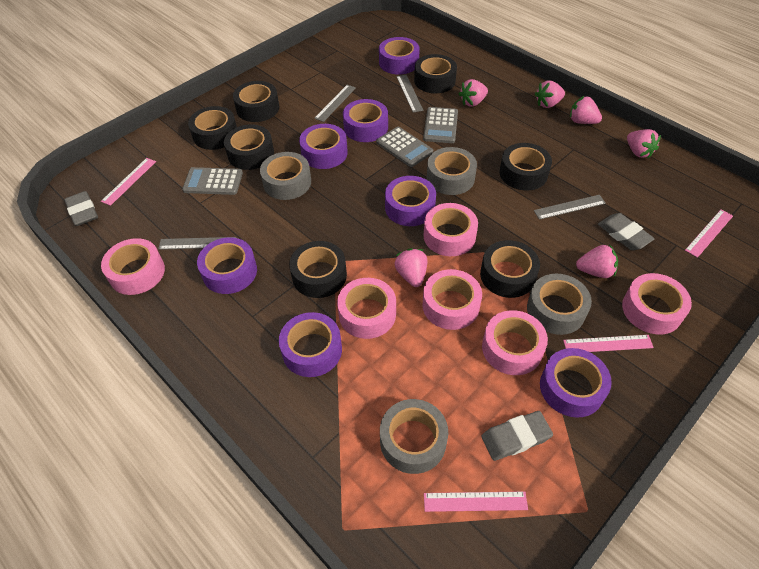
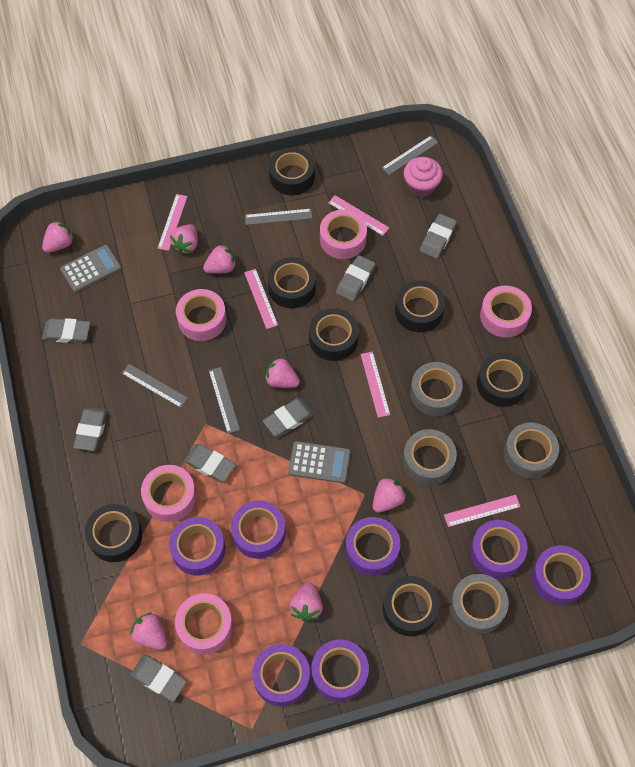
grey calculator: 3 -> 2
grey eraser: 3 -> 7
pink cupcake: 0 -> 1
pink ruler: 4 -> 5
pink strawberry: 6 -> 7
pink tape: 6 -> 5

